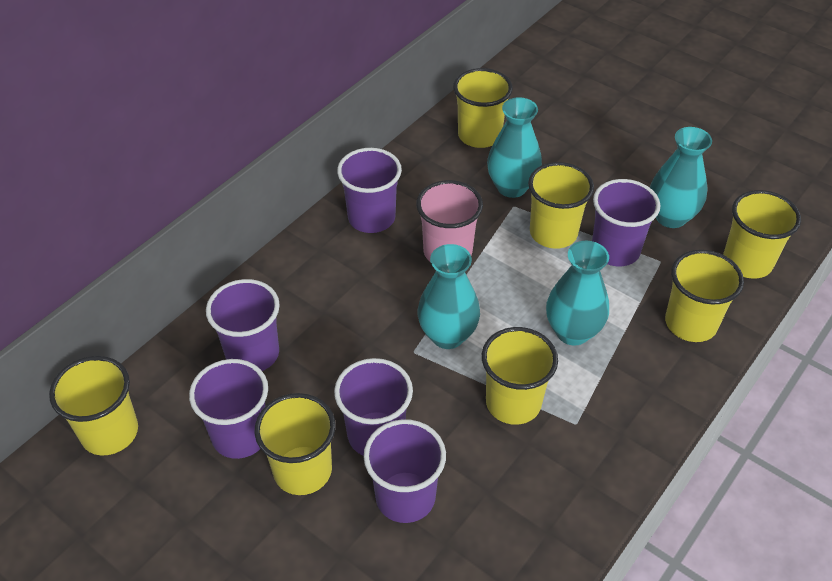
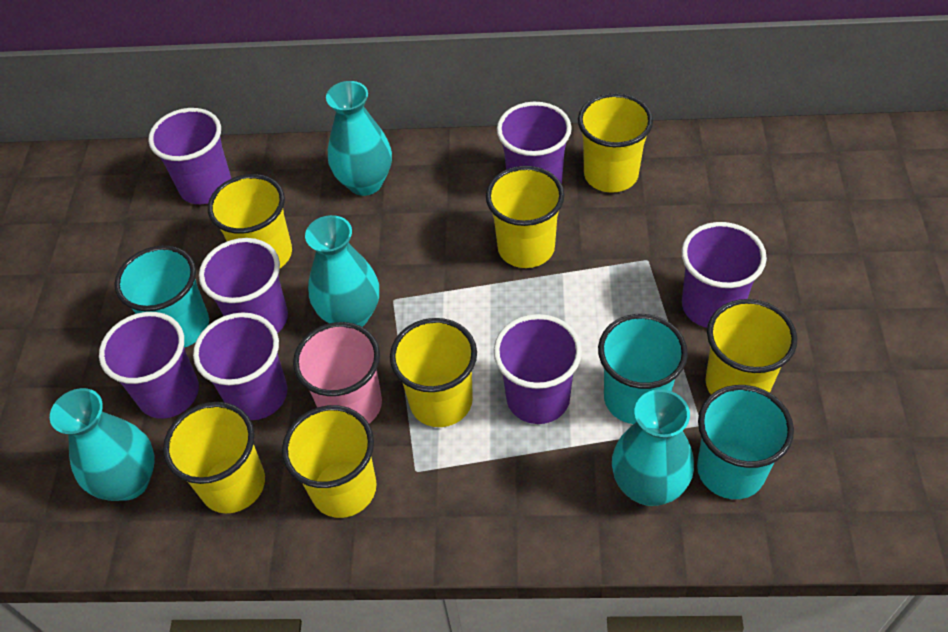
purple cup: 6 -> 7
turquoise cup: 0 -> 3

